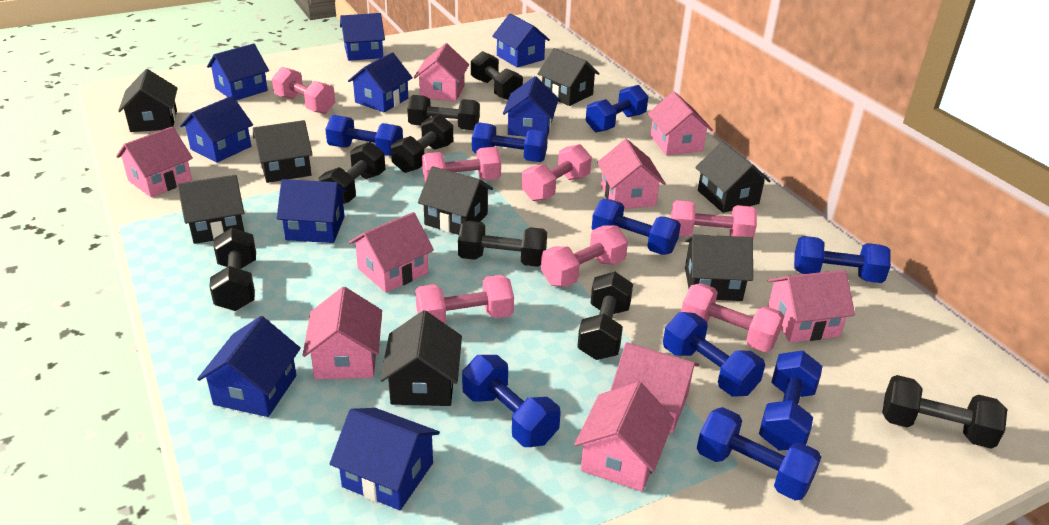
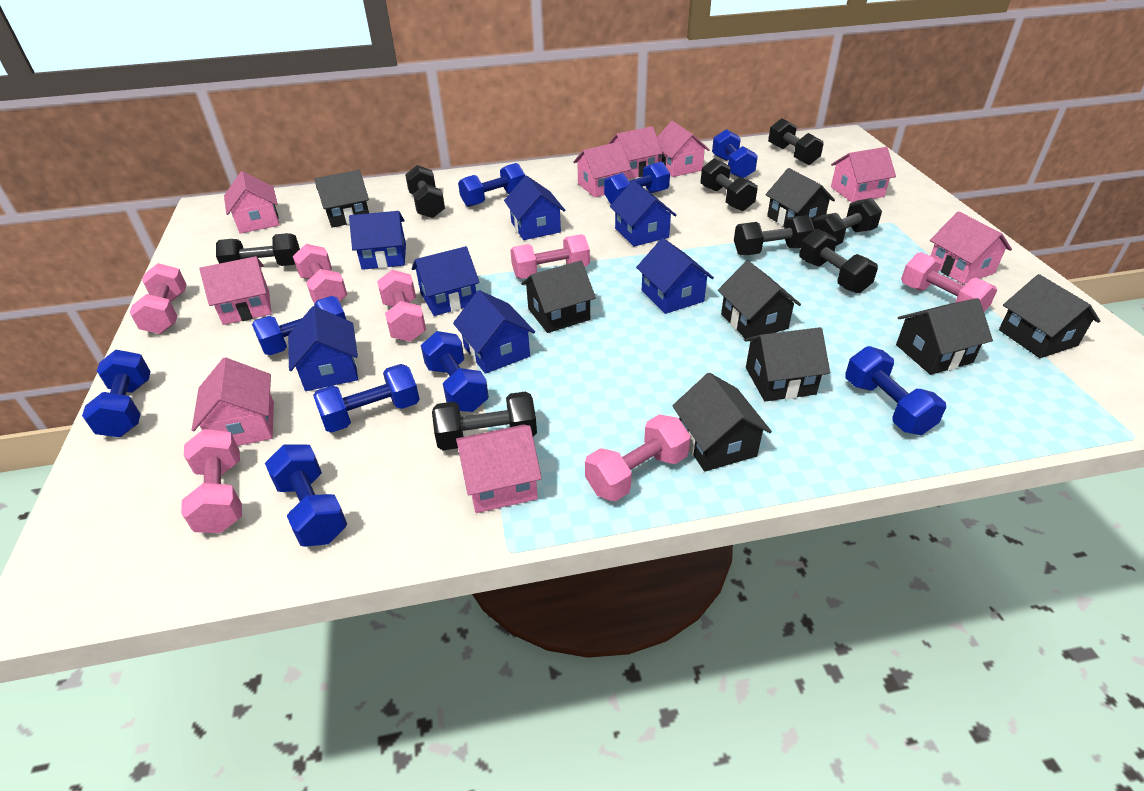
blue house: 9 -> 7

